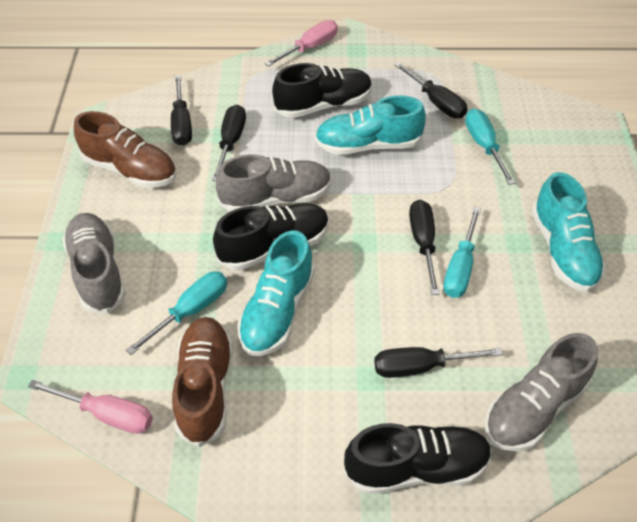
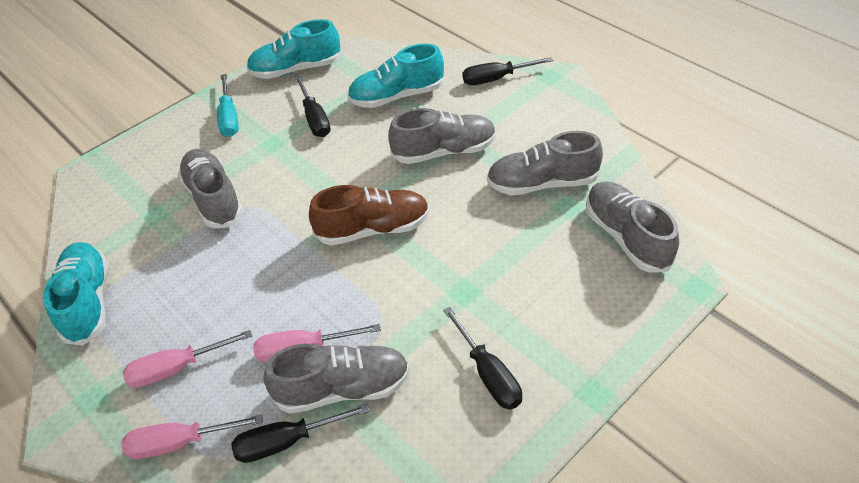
black screwdriver: 5 -> 4
black shoe: 3 -> 0
brown shoe: 2 -> 1
grey shoe: 3 -> 5
pink screwdriver: 2 -> 3
turquoise screwdriver: 3 -> 1

